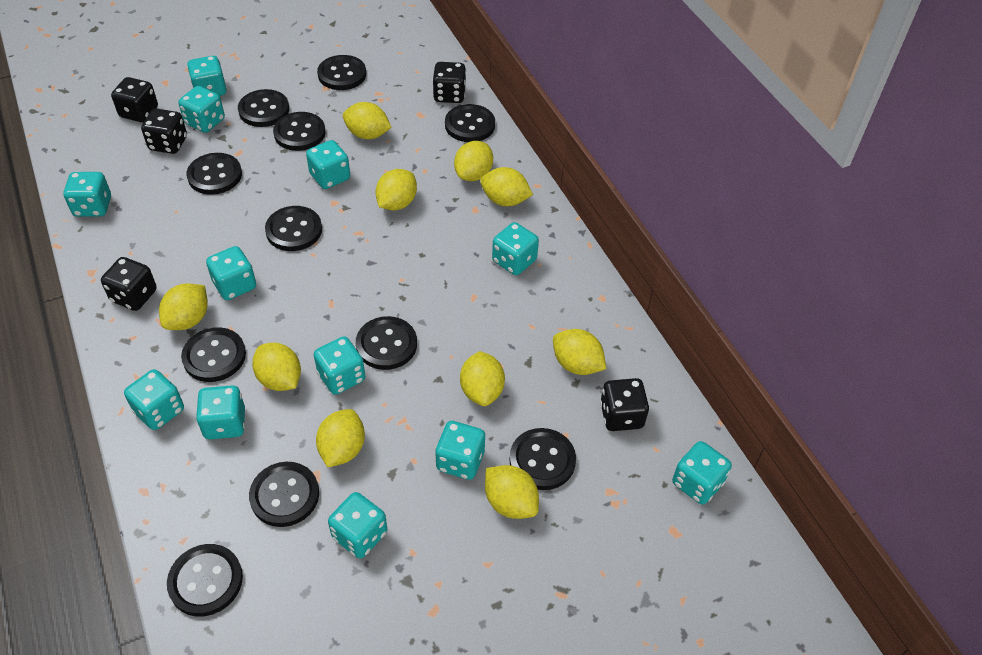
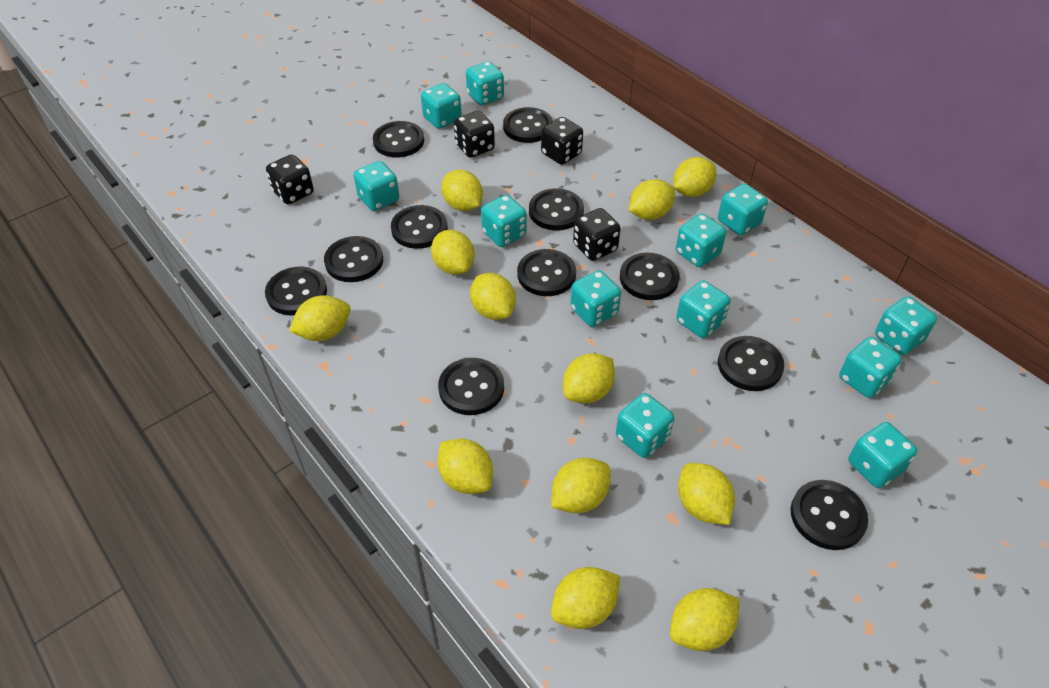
black dice: 5 -> 4
yellow lemon: 10 -> 12

